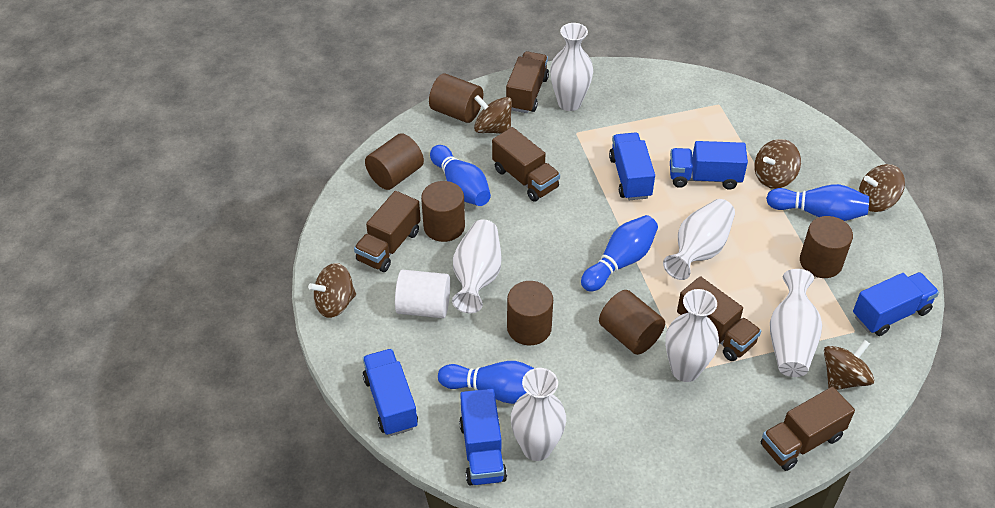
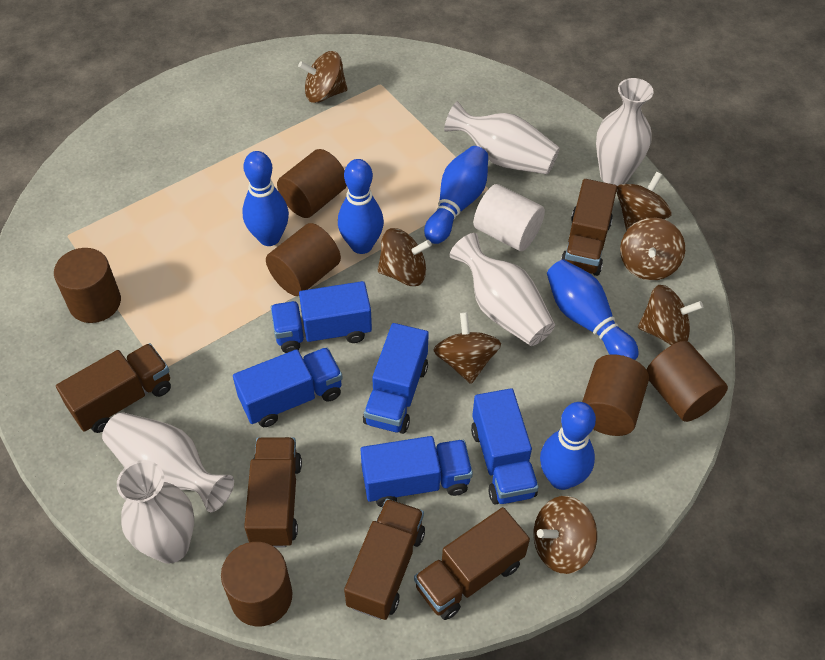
blue bowling pin: 4 -> 5
brown spinning top: 5 -> 7
white vase: 6 -> 5

